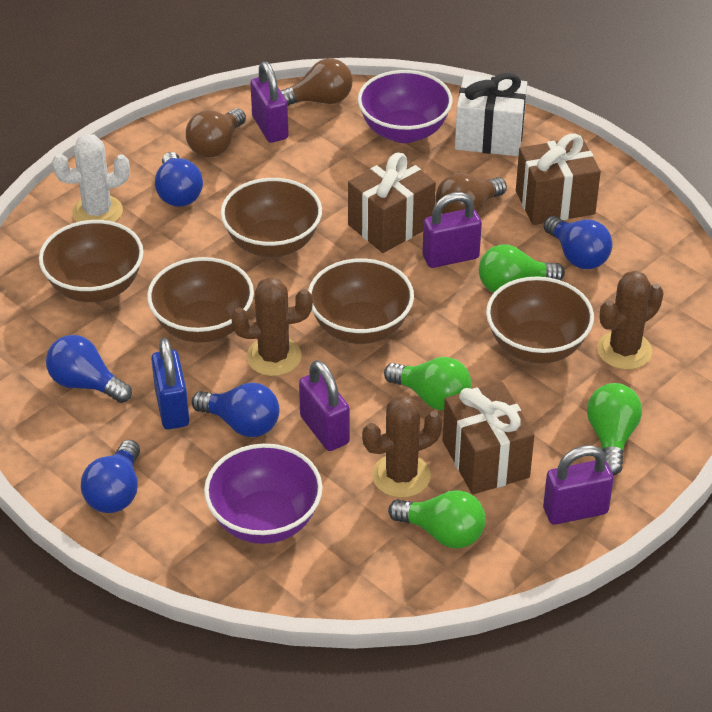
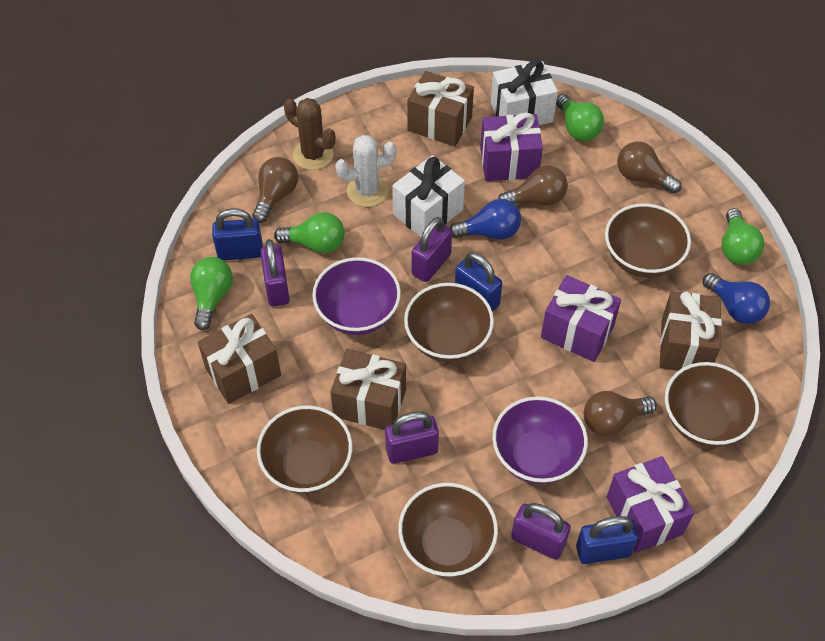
blue light bulb: 5 -> 2
blue padlock: 1 -> 3
brown cactus: 3 -> 1
brown gift: 3 -> 4
brown light bulb: 3 -> 4
purple gift: 0 -> 3
white gift: 1 -> 2

